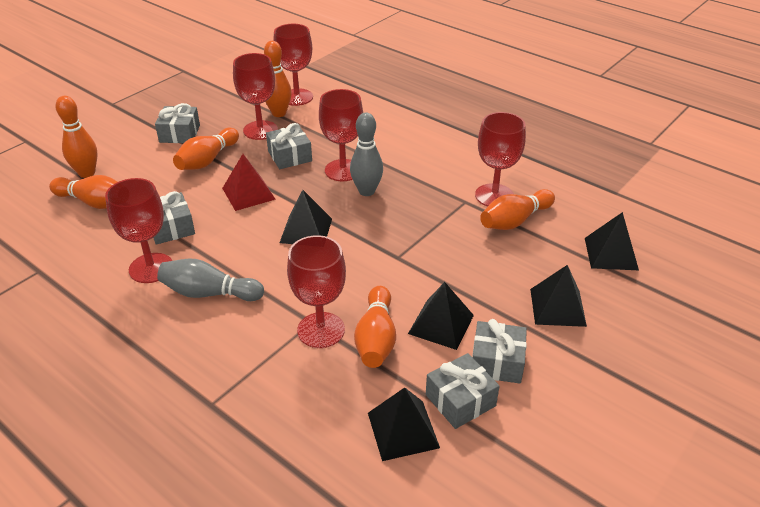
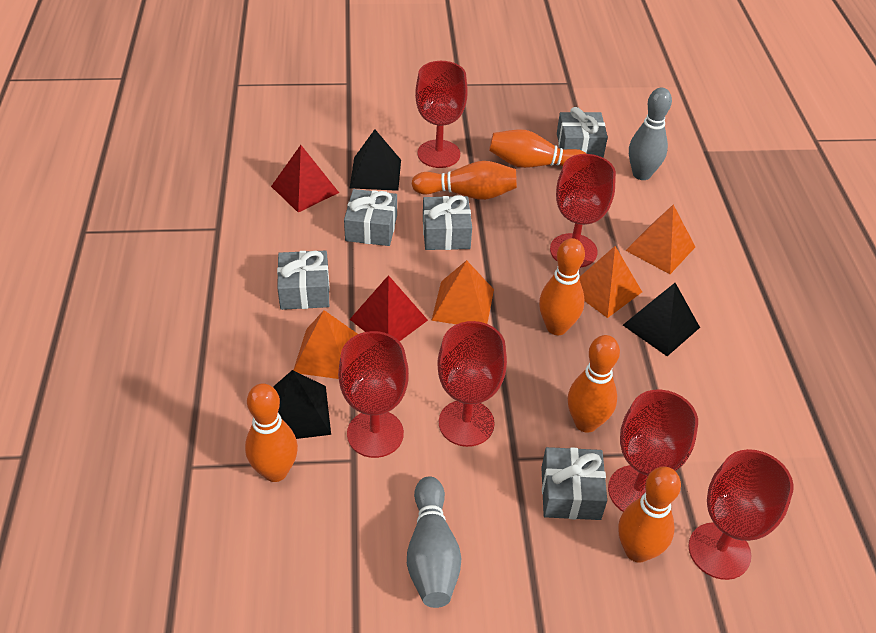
black pyramid: 5 -> 3
orange pyramid: 0 -> 4
red pyramid: 1 -> 2

